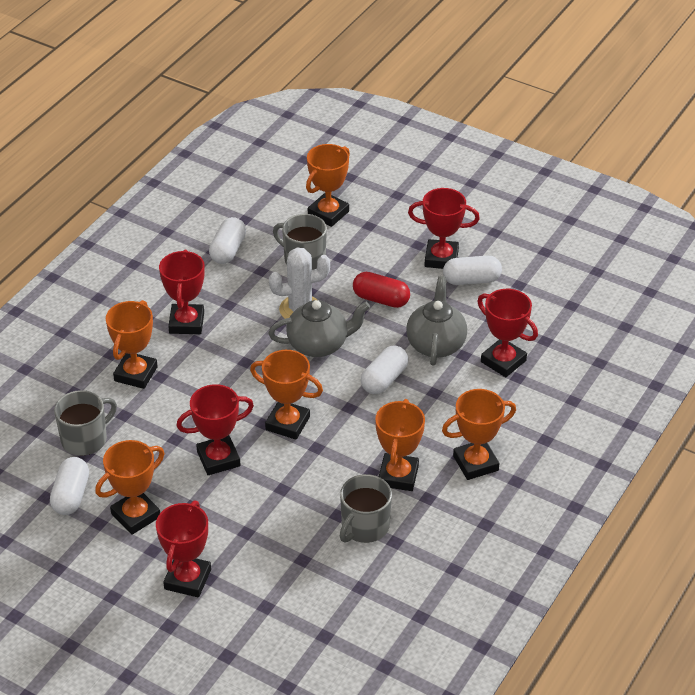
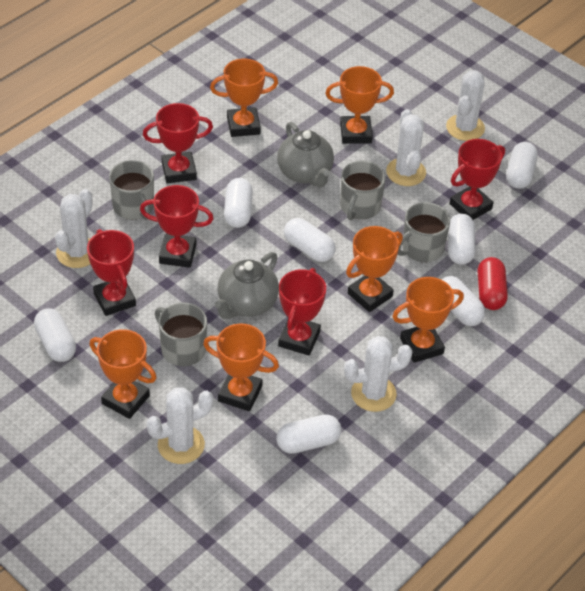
grey mug: 3 -> 4
white cactus: 1 -> 5
white capsule: 4 -> 7

